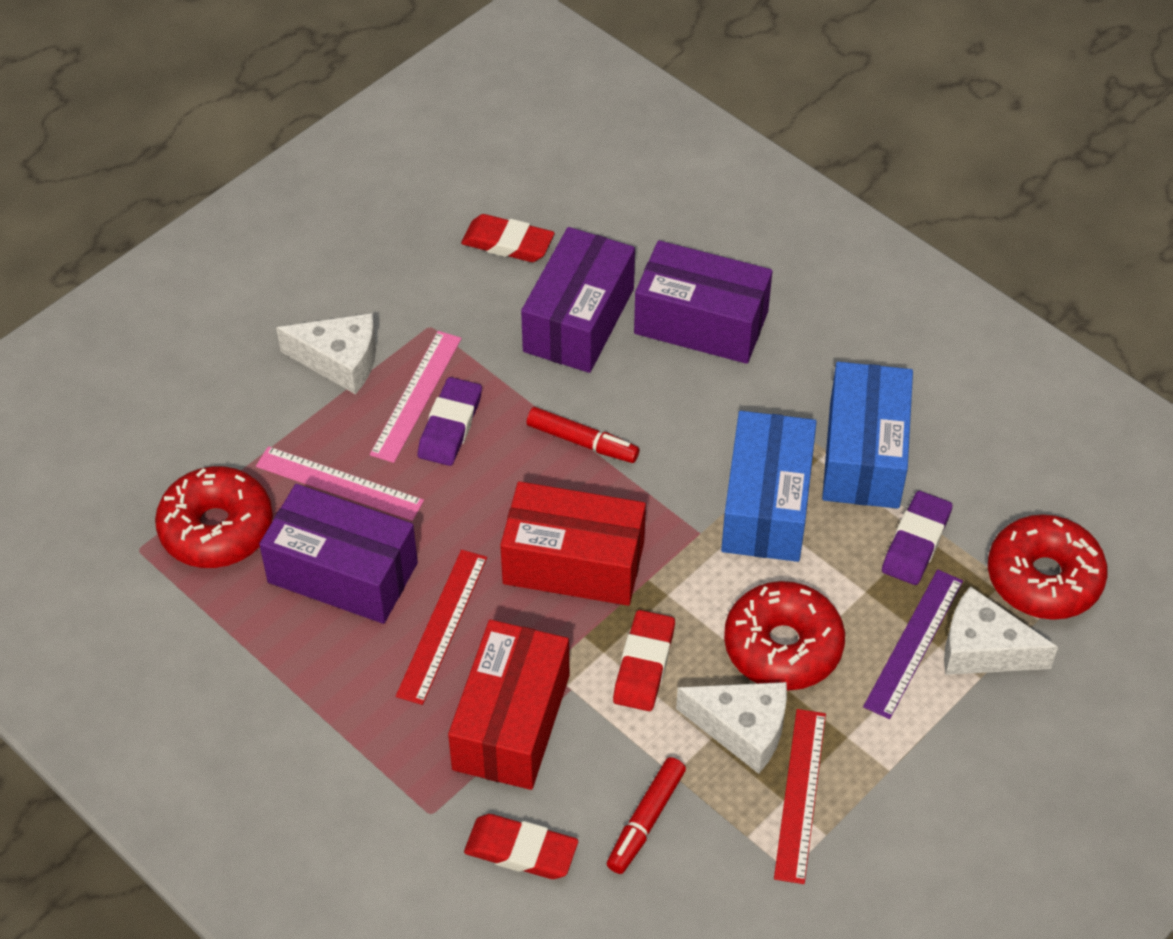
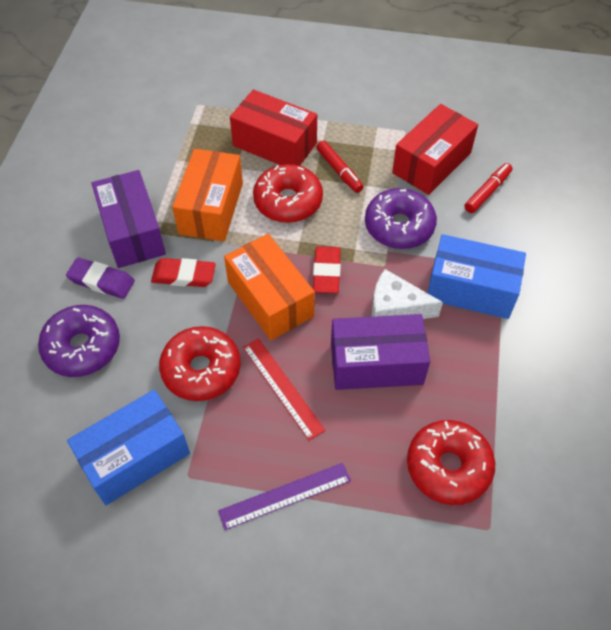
orange box: 0 -> 2
pink ruler: 2 -> 0
purple box: 3 -> 2
purple donut: 0 -> 2
purple eraser: 2 -> 1
red eraser: 3 -> 2
red ruler: 2 -> 1
white cheese: 3 -> 1

